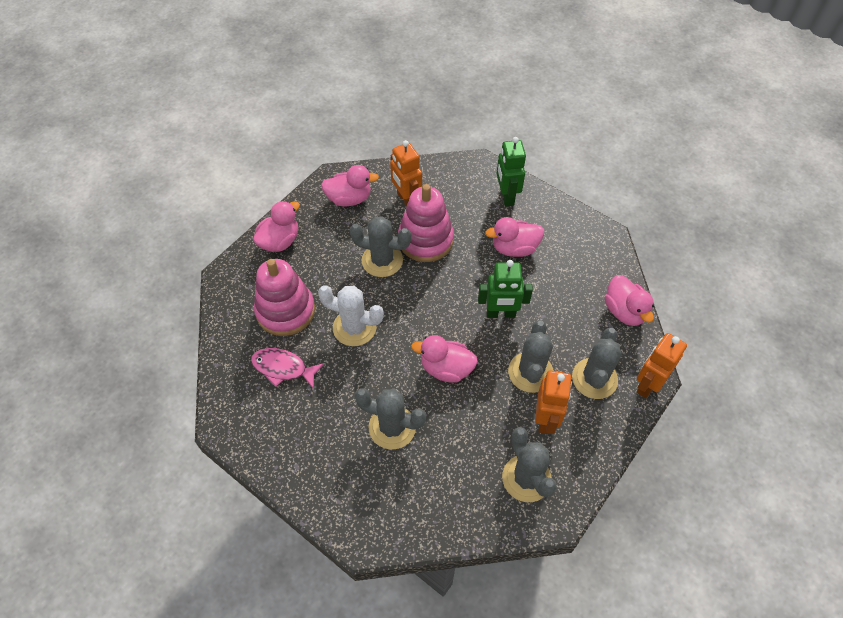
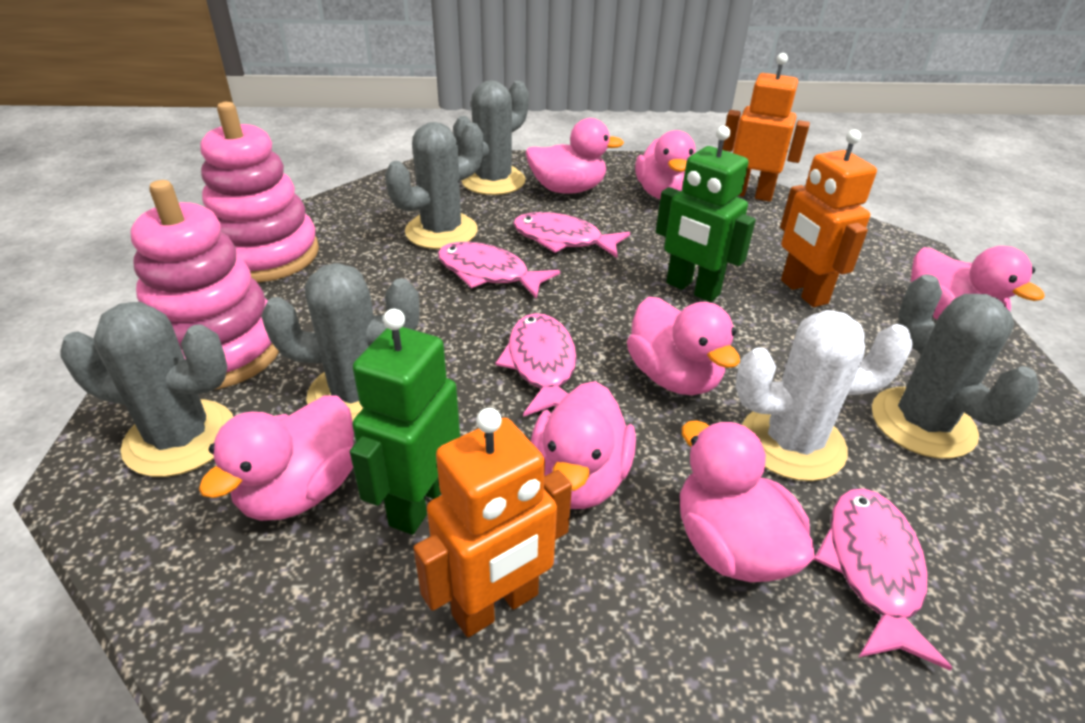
pink duck: 5 -> 7
pink fish: 1 -> 4

